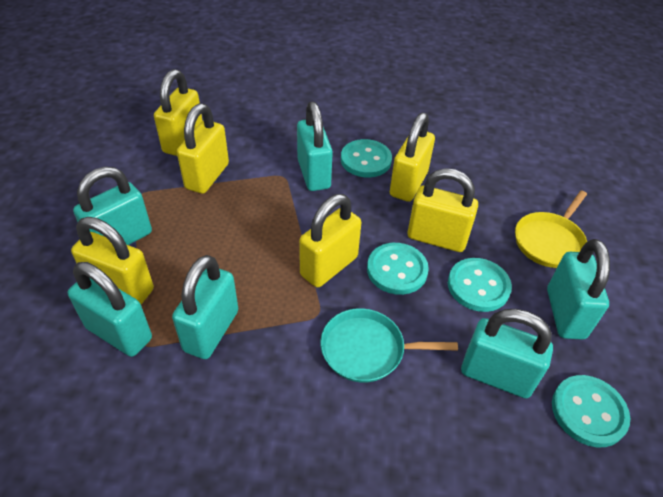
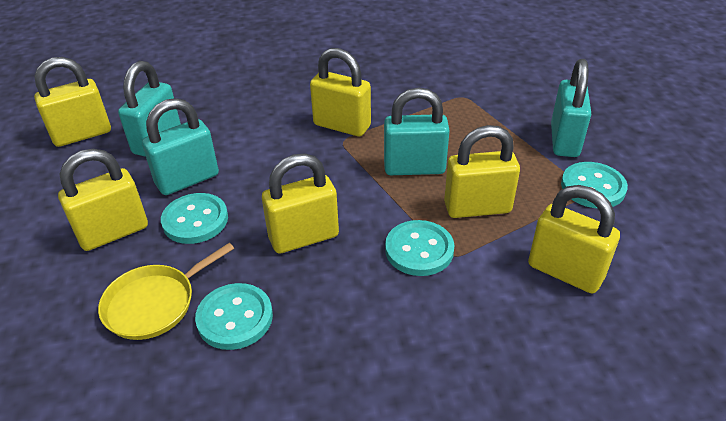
turquoise padlock: 6 -> 4
turquoise pan: 1 -> 0

